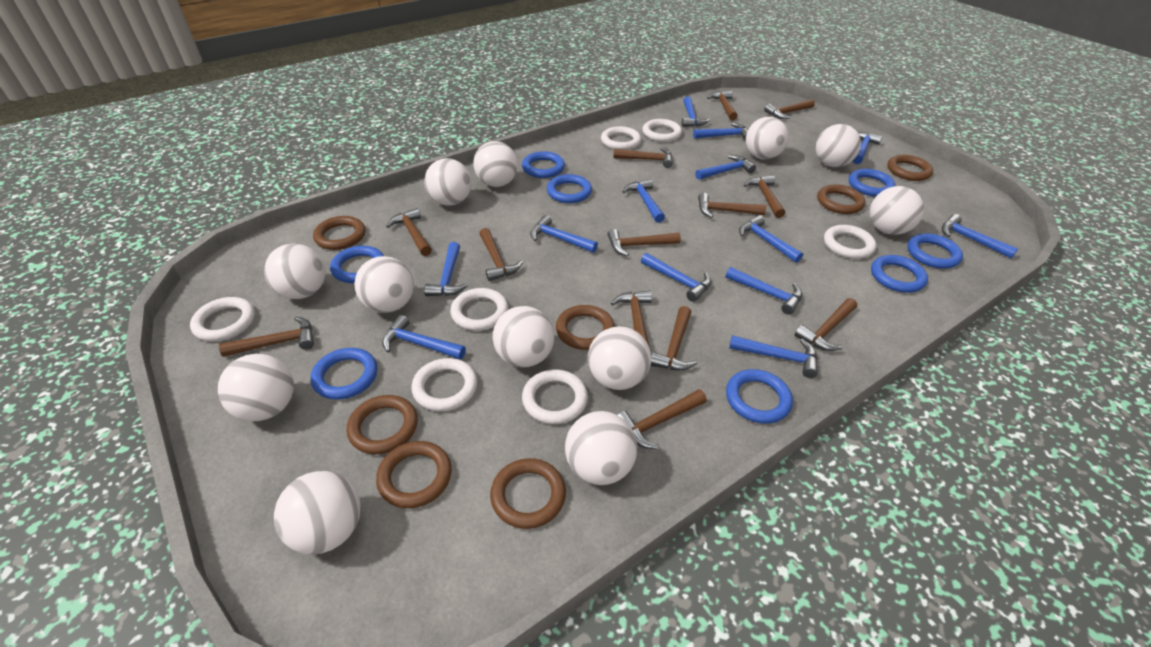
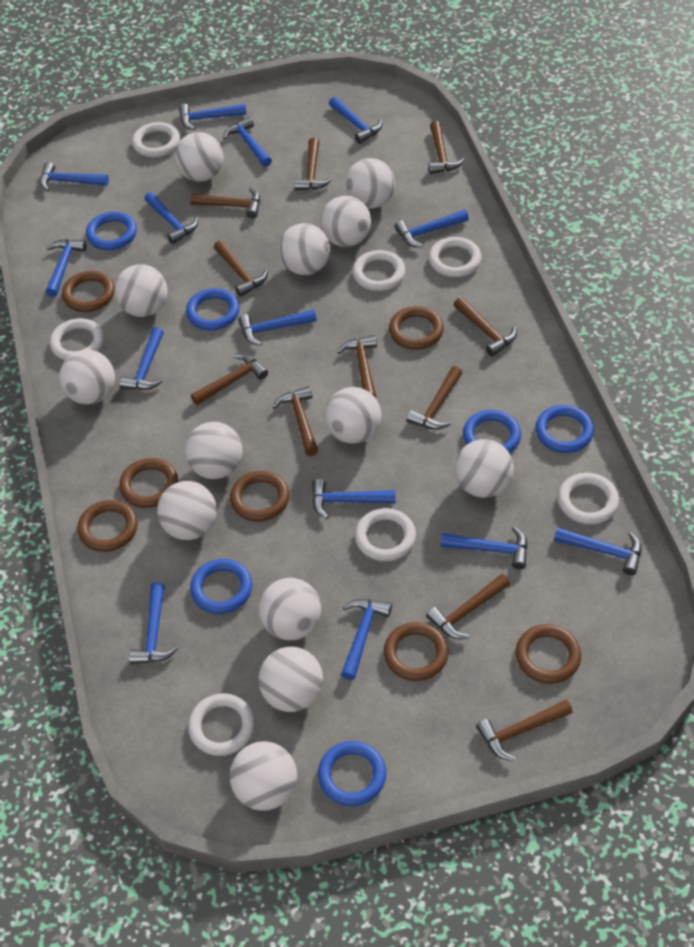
blue hammer: 13 -> 14
blue ring: 8 -> 6
brown hammer: 13 -> 11
white ball: 12 -> 13

